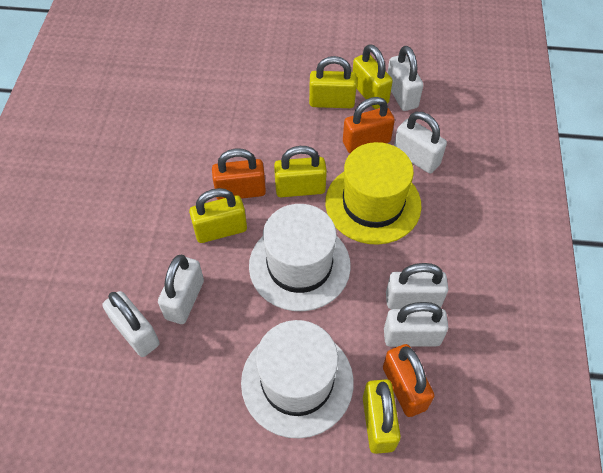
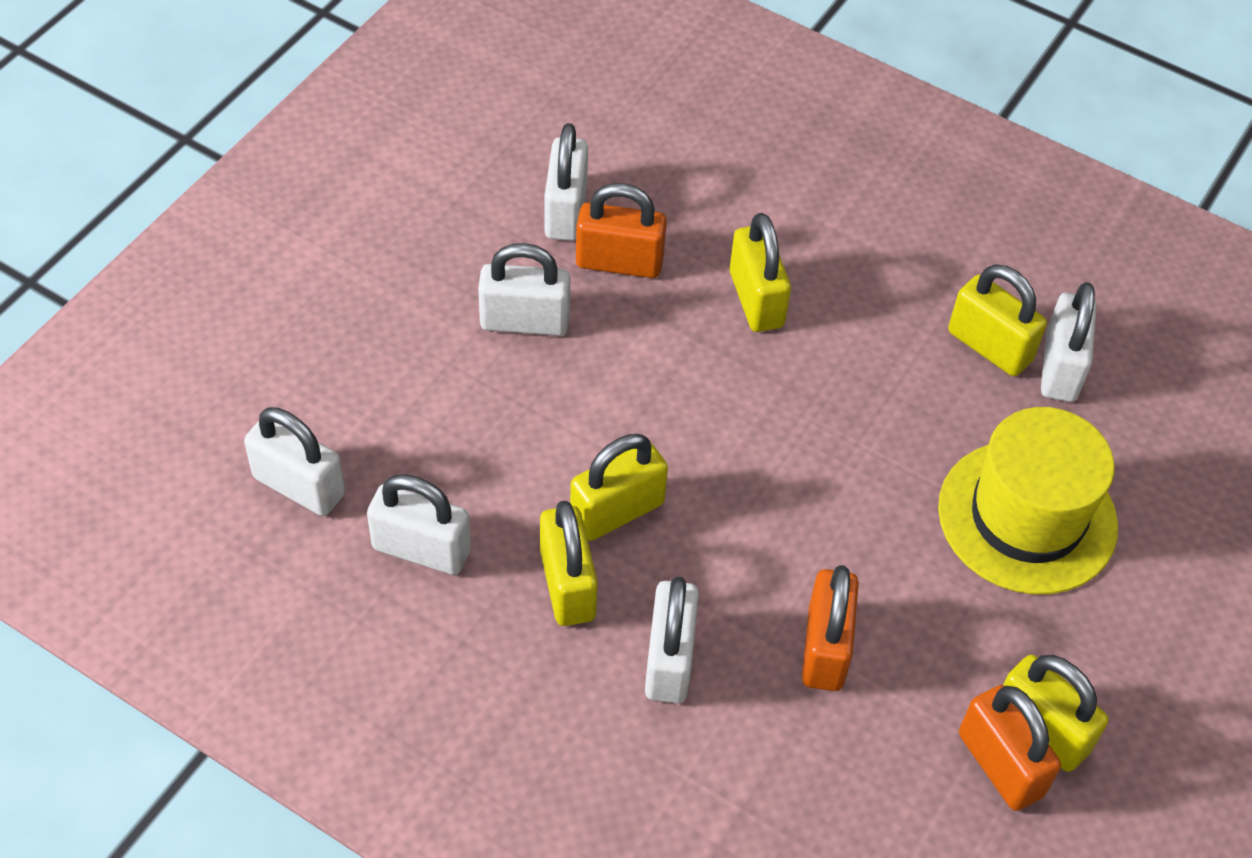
white hat: 2 -> 0

